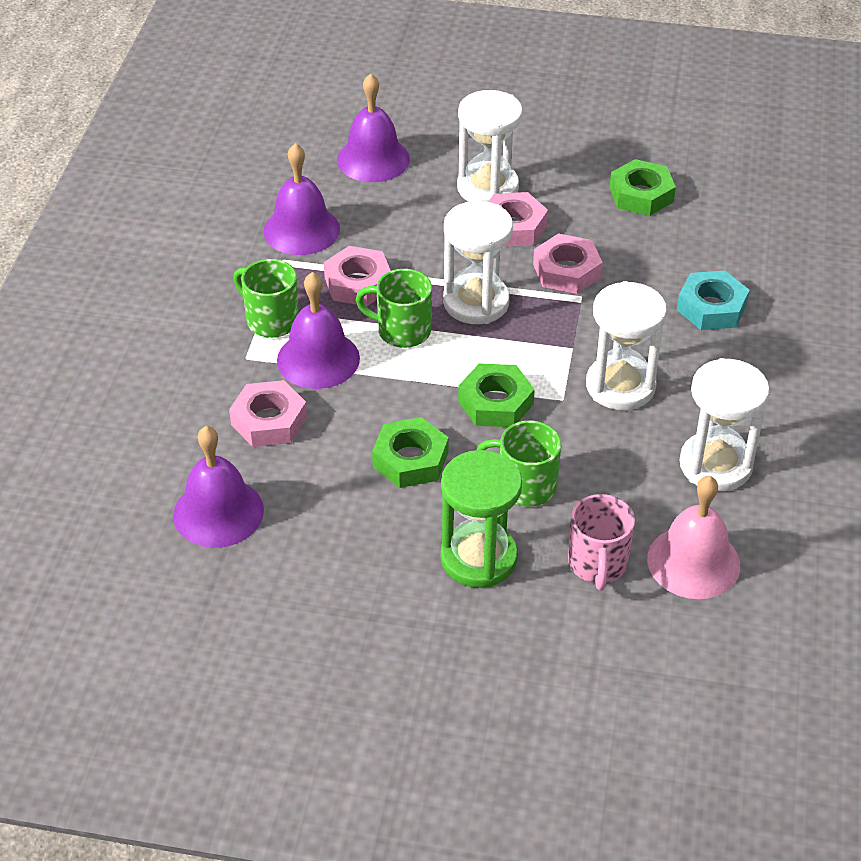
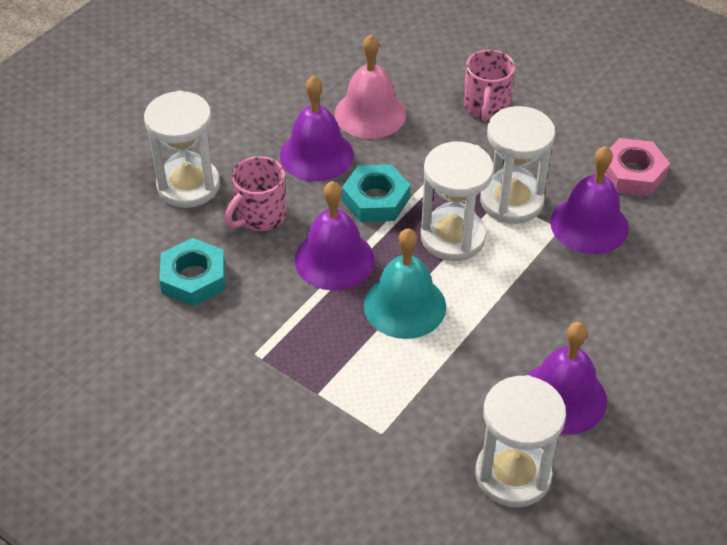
green hourglass: 1 -> 0
green mug: 3 -> 0
green nut: 3 -> 0
pink mug: 1 -> 2
pink nut: 4 -> 1
turquoise bell: 0 -> 1
turquoise nut: 1 -> 2

